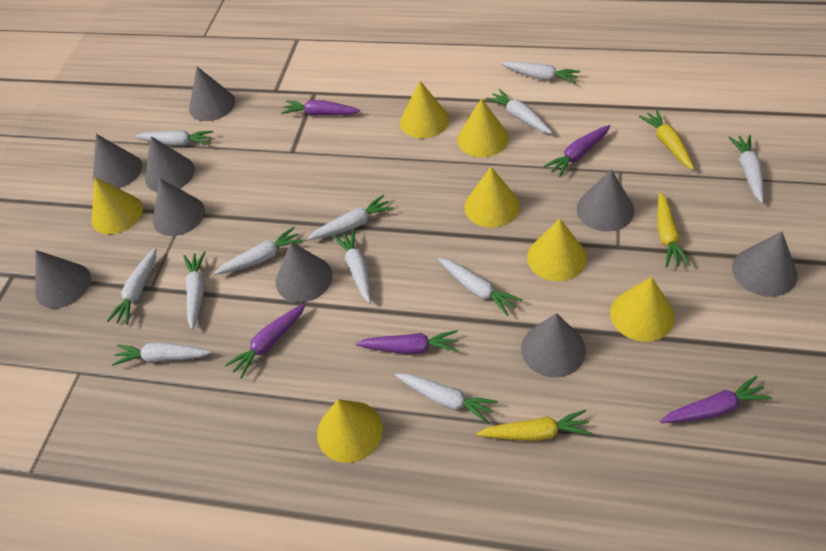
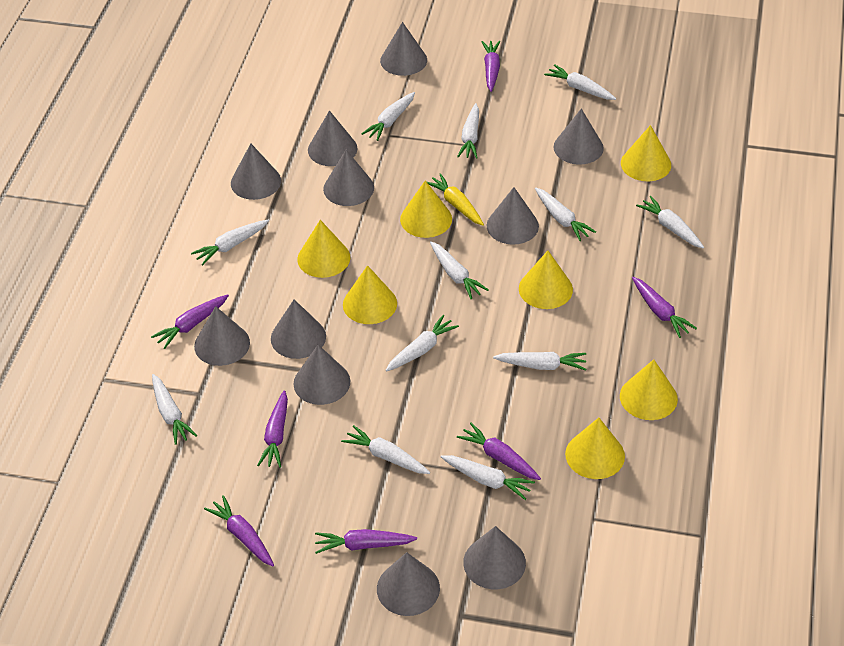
grey cone: 9 -> 11
purple carrot: 5 -> 7
yellow carrot: 3 -> 1

